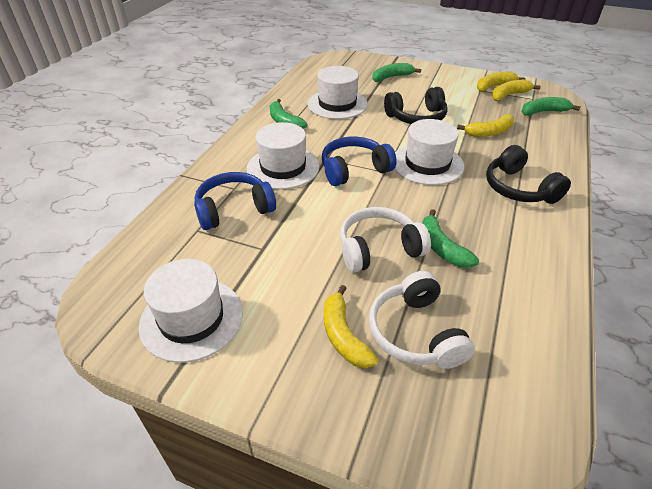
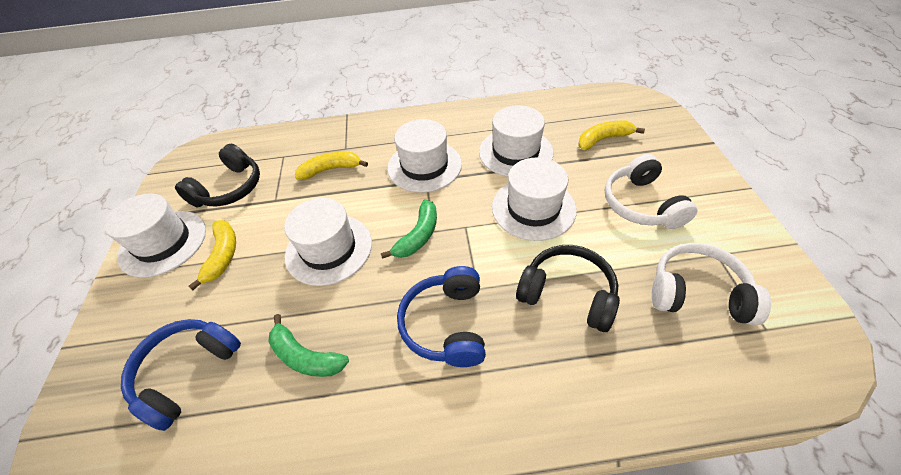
green banana: 4 -> 2
white hat: 4 -> 5
yellow banana: 4 -> 3

